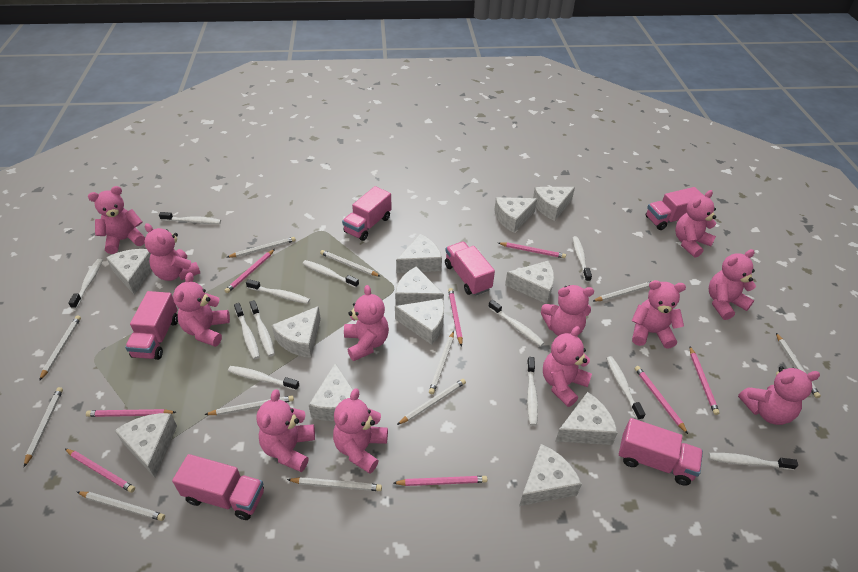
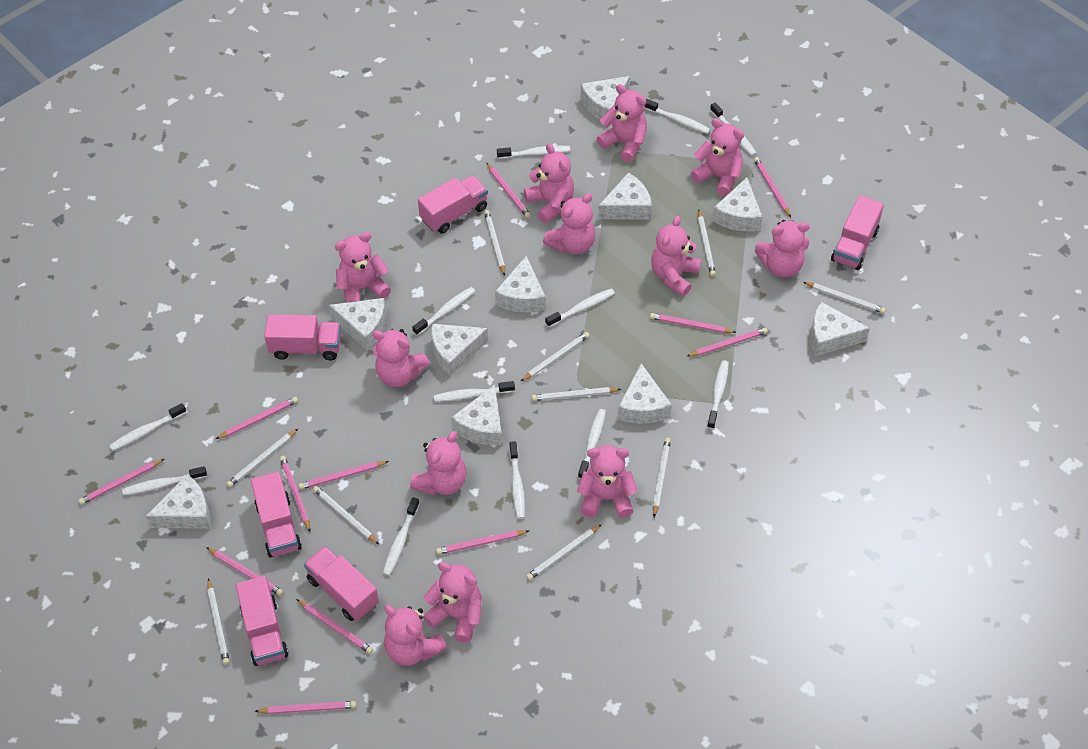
pink pencil: 8 -> 12
white cheese: 12 -> 10
white pencil: 11 -> 10

